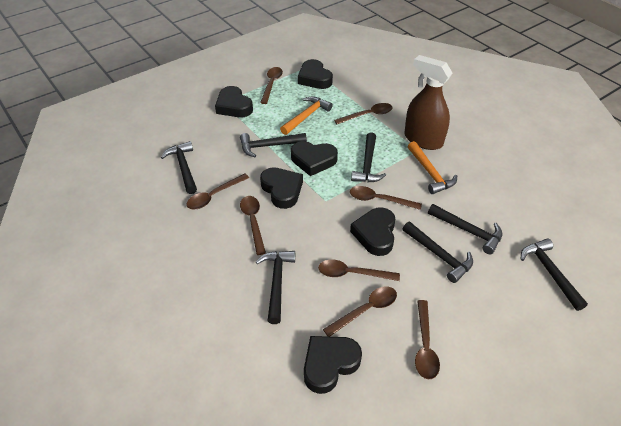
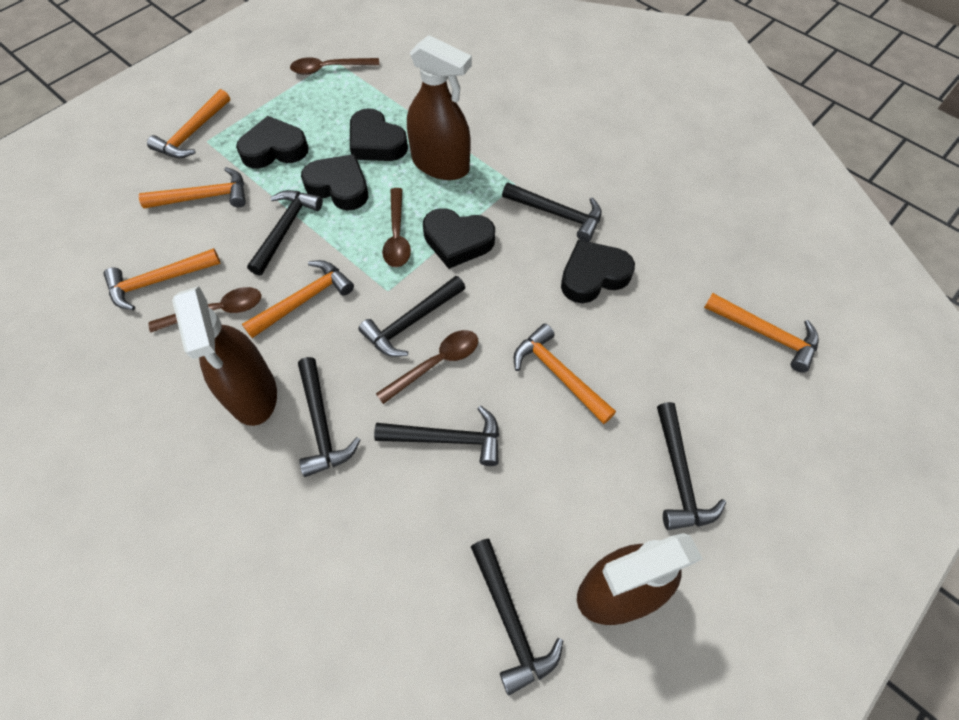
black heart: 6 -> 5
brown spoon: 8 -> 4
brown spray bottle: 1 -> 3
orange hammer: 2 -> 6

